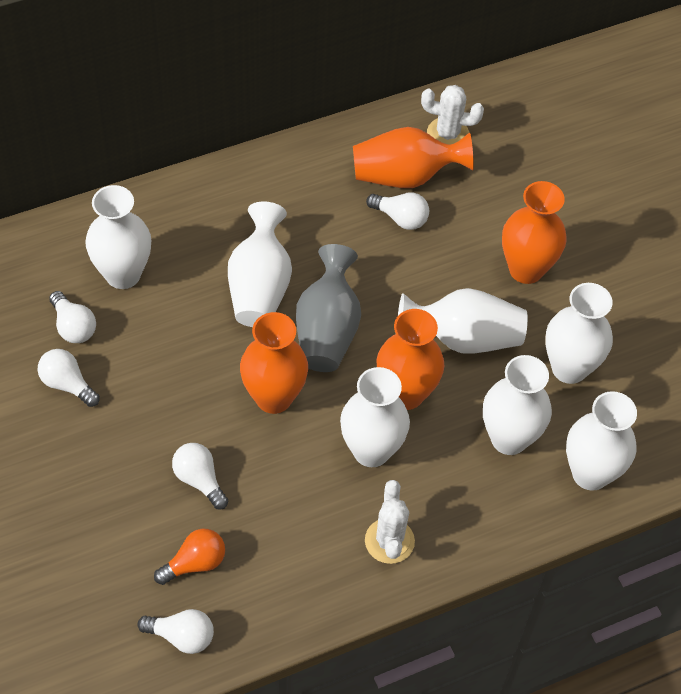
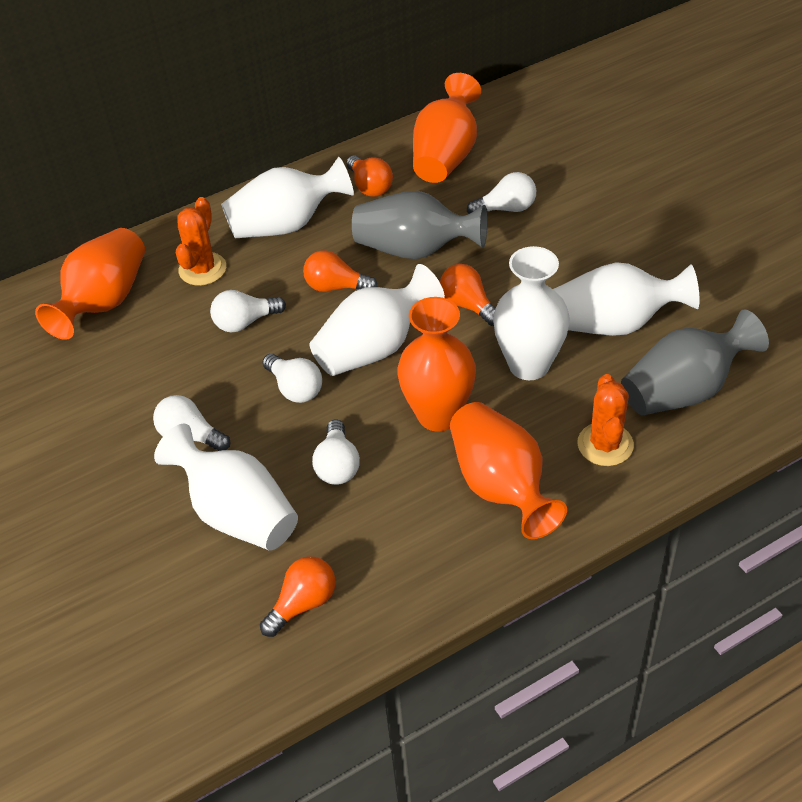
grey vase: 1 -> 2
orange cactus: 0 -> 2
orange light bulb: 1 -> 4
white cactus: 2 -> 0
white vase: 7 -> 5

